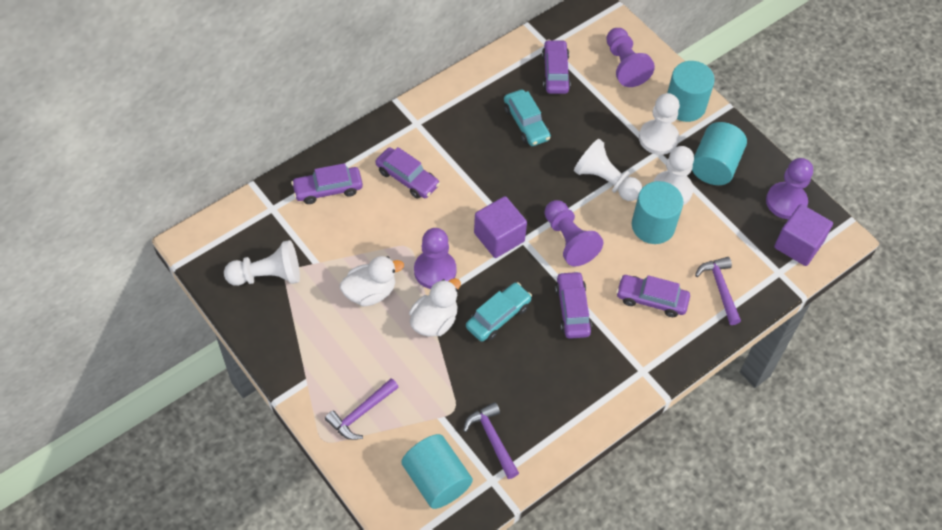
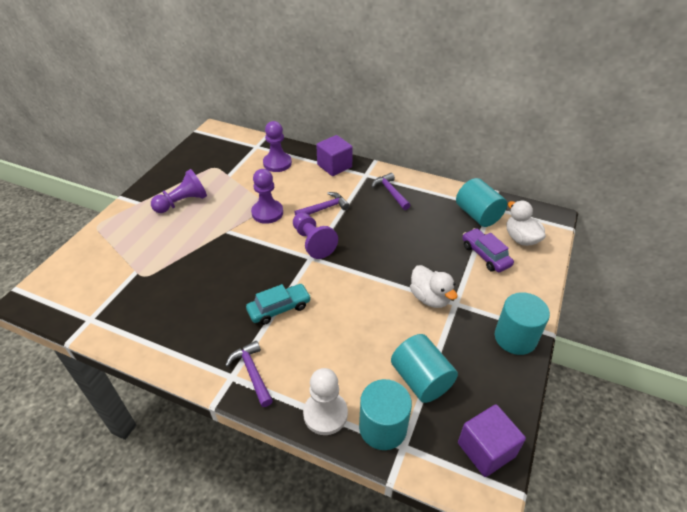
purple car: 5 -> 1
turquoise car: 2 -> 1
white pawn: 4 -> 1

